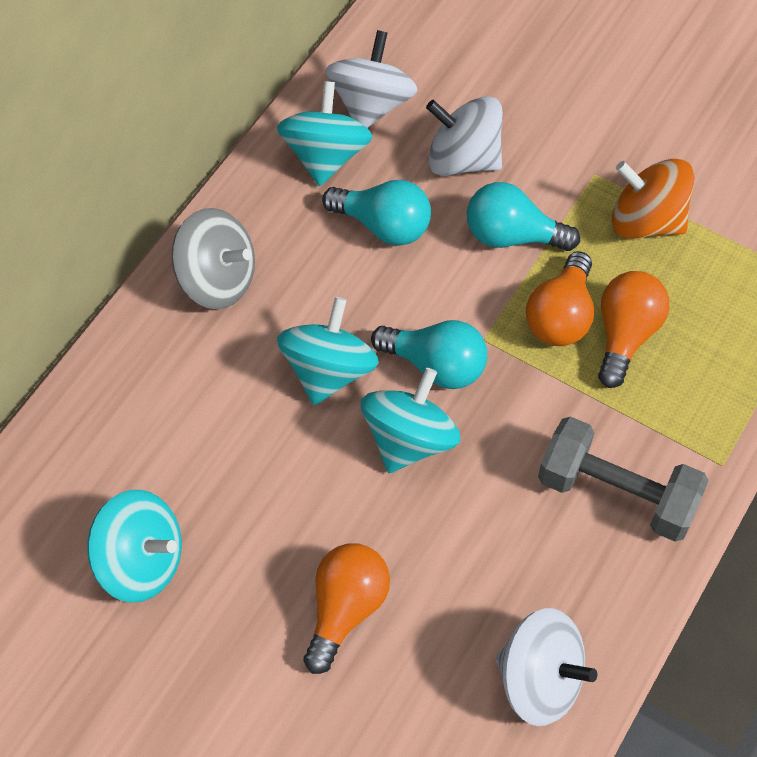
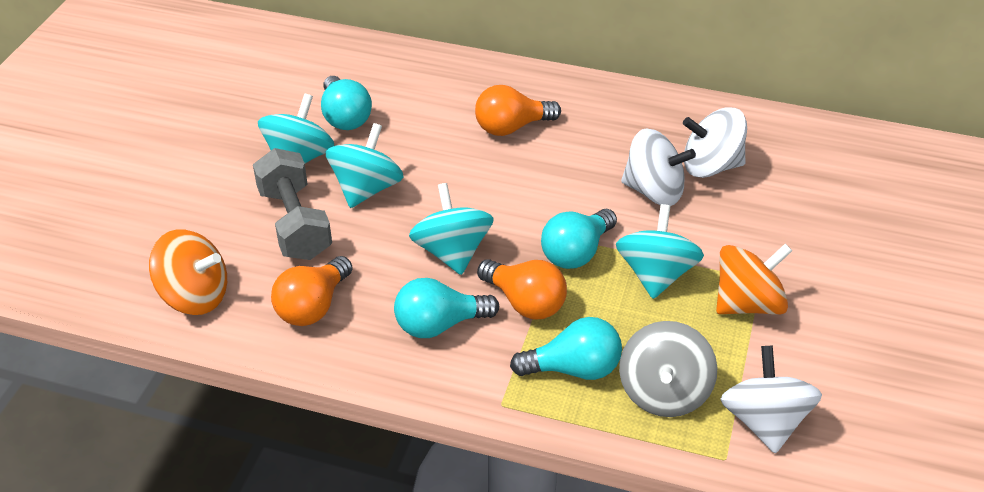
orange spinning top: 1 -> 2
turquoise light bulb: 3 -> 4

